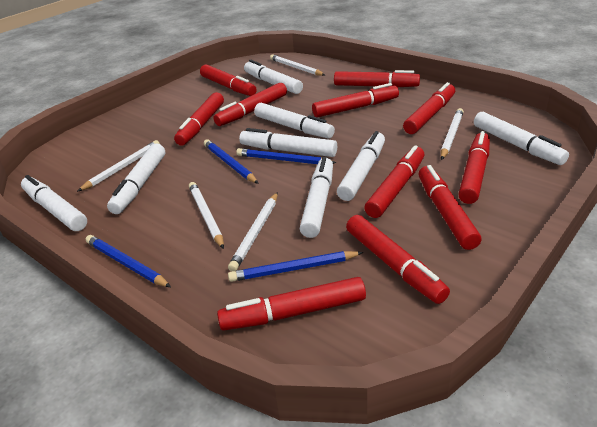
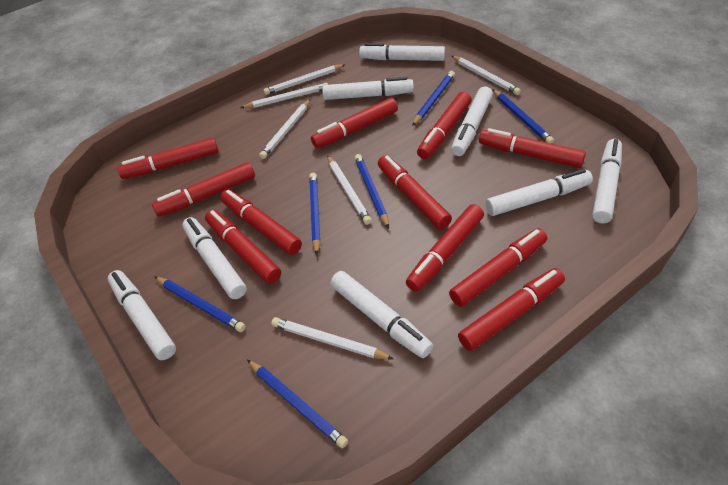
blue pencil: 4 -> 6
white pencil: 5 -> 6

